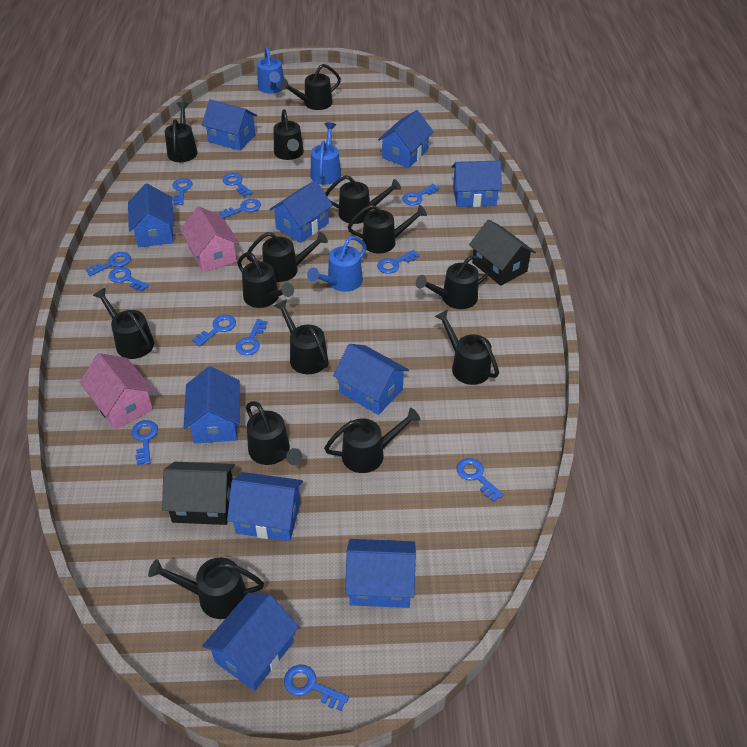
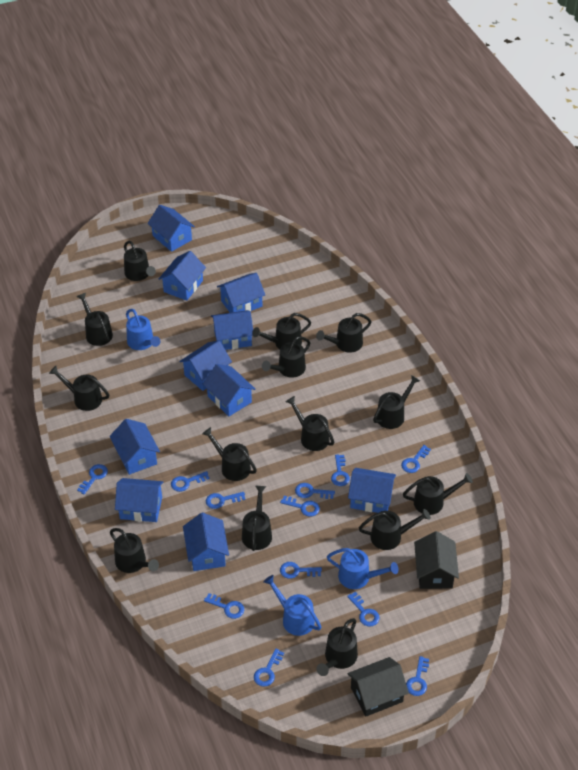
pink house: 2 -> 0

